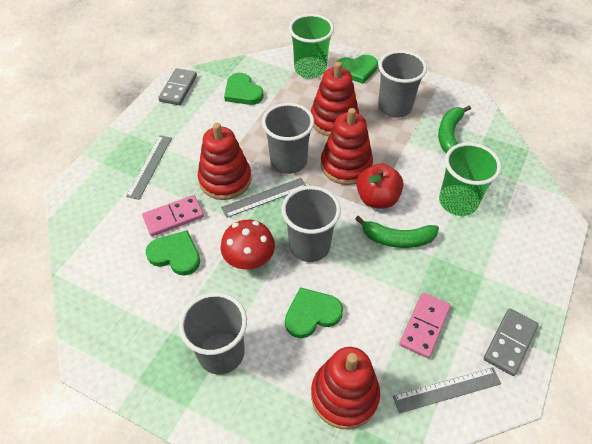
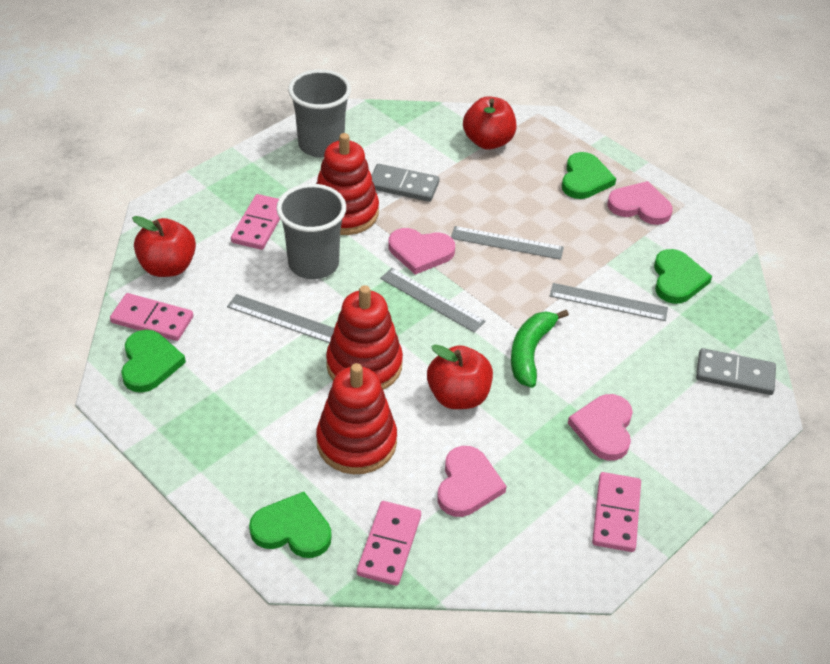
green banana: 2 -> 1
green cup: 2 -> 0
grey cup: 4 -> 2
grey ruler: 3 -> 4
pink domino: 2 -> 4
pink heart: 0 -> 4
red apple: 1 -> 3
red mushroom: 1 -> 0
red stacking toy: 4 -> 3

